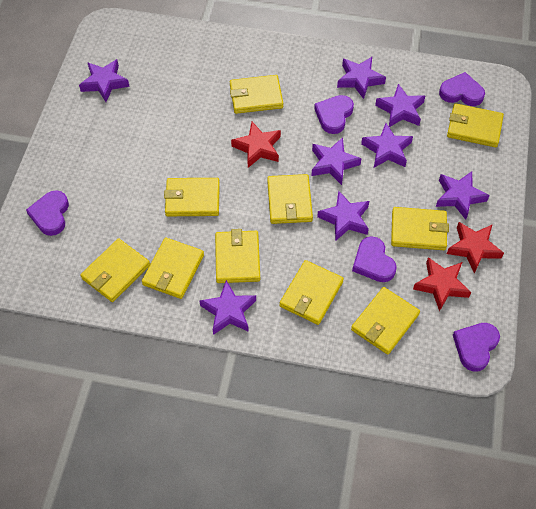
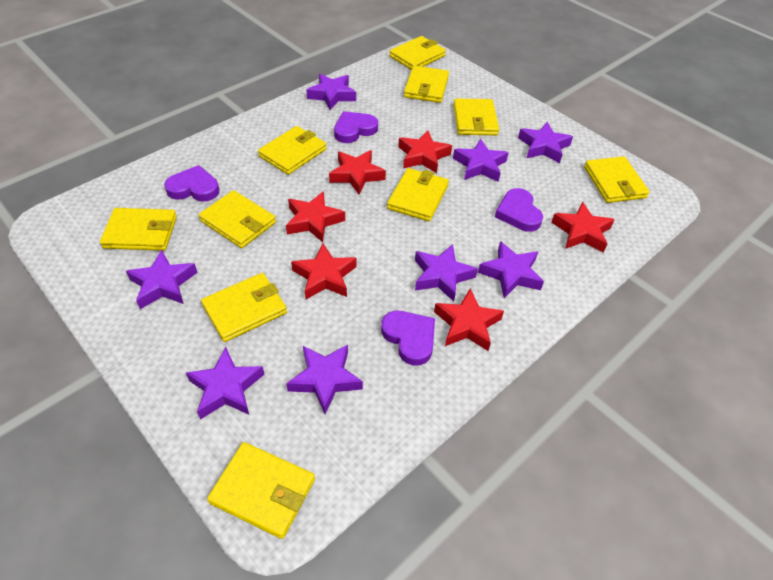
purple heart: 5 -> 4
red star: 3 -> 6

